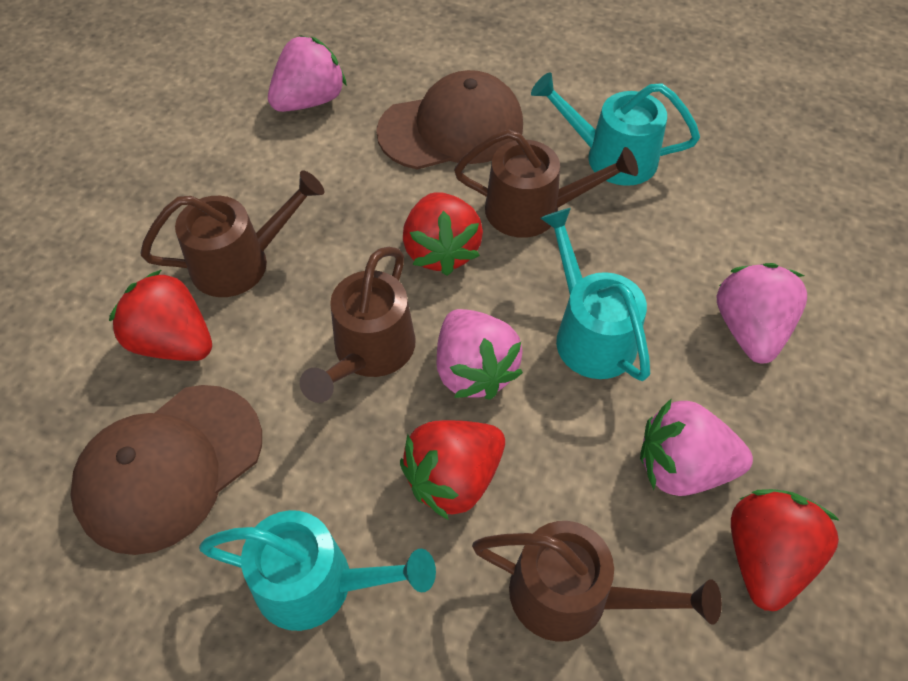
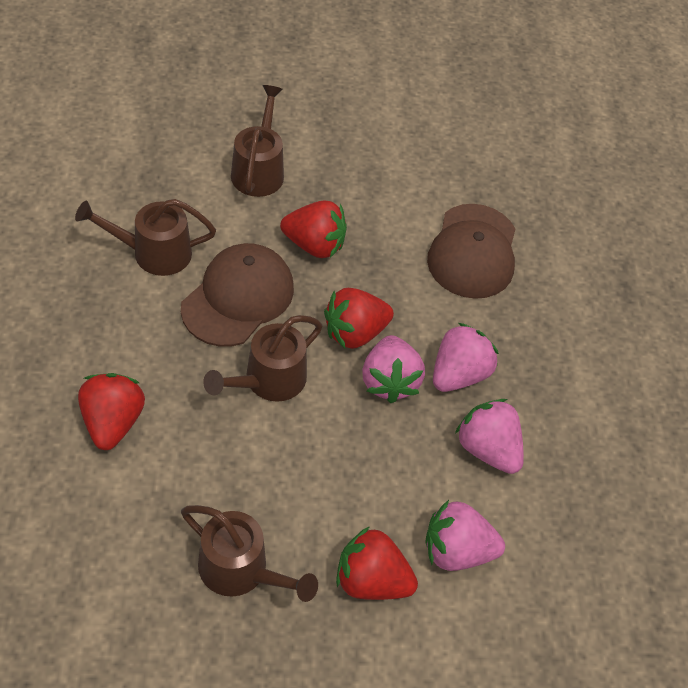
turquoise watering can: 3 -> 0

